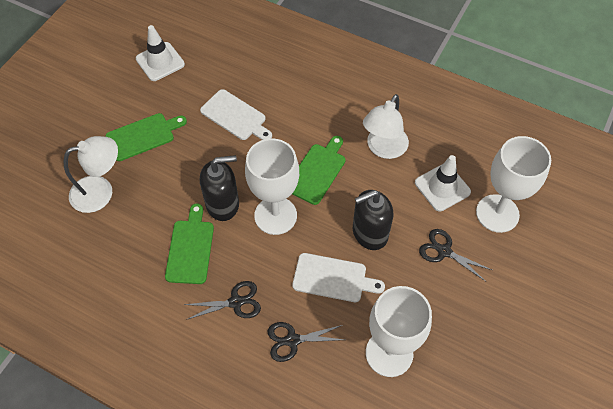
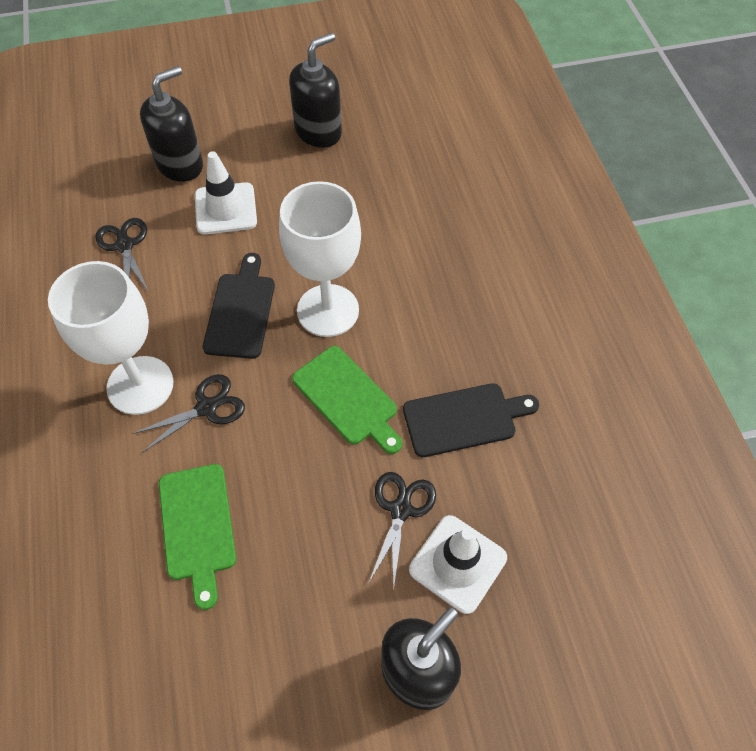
black cutting board: 0 -> 2
black soap dispenser: 2 -> 3
green cutting board: 3 -> 2
white cutting board: 2 -> 0
white goblet: 3 -> 2
white lamp: 2 -> 0

